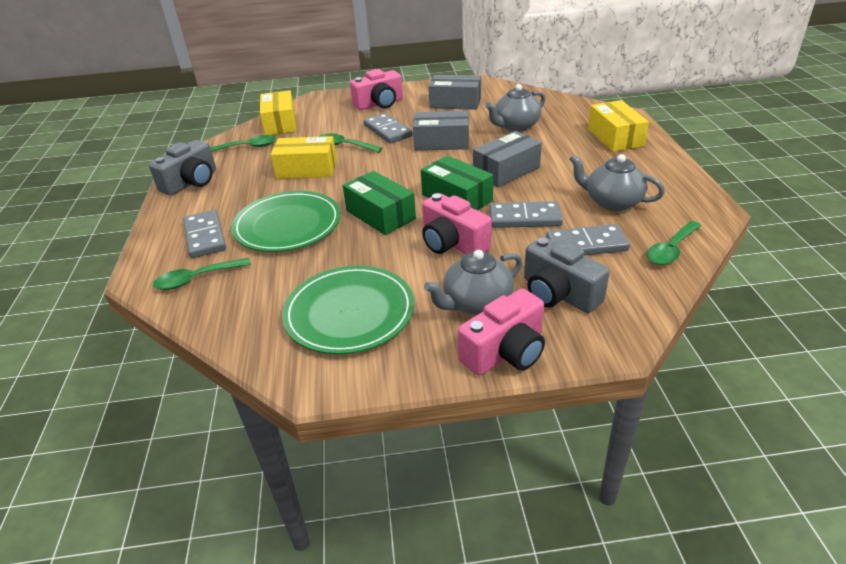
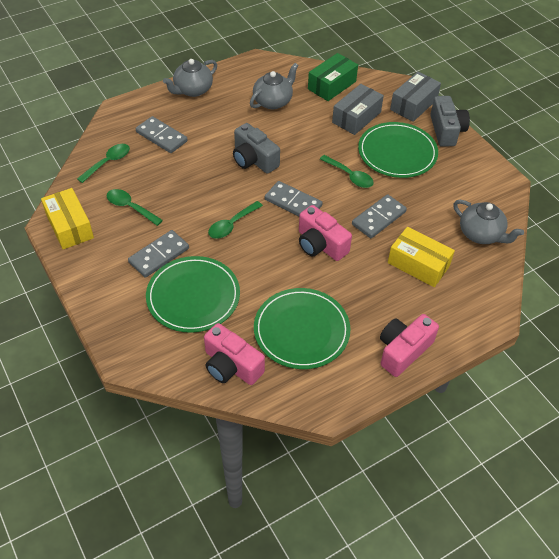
green box: 2 -> 1
green plate: 2 -> 3
grey box: 3 -> 2
yellow box: 3 -> 2

